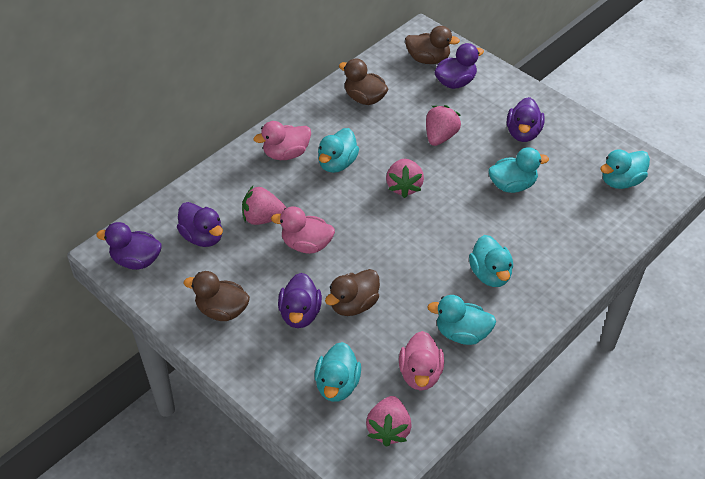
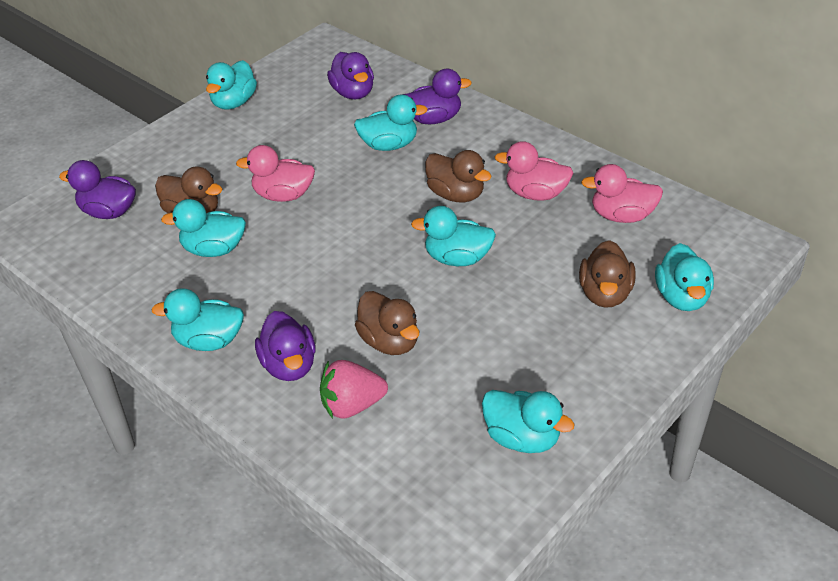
pink strawberry: 4 -> 1
purple duck: 5 -> 4
turquoise duck: 6 -> 7

